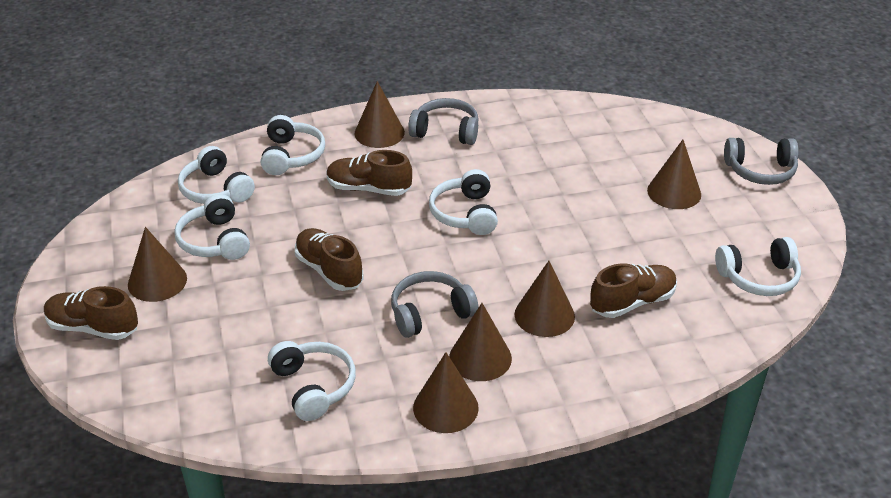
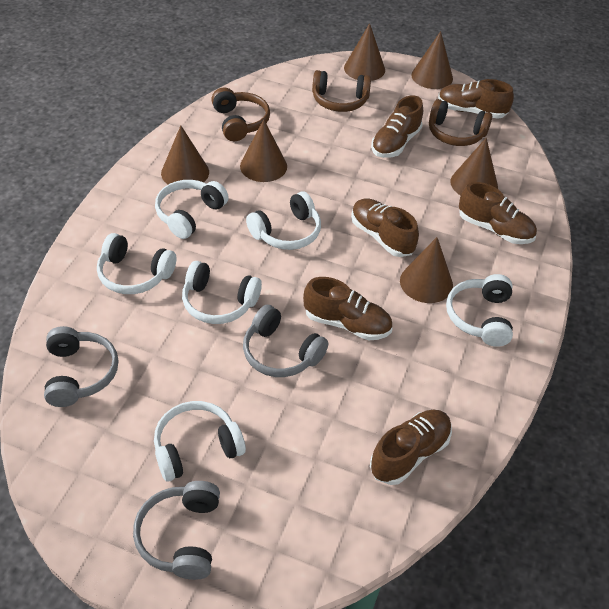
brown headphones: 0 -> 3
brown shoe: 4 -> 6

